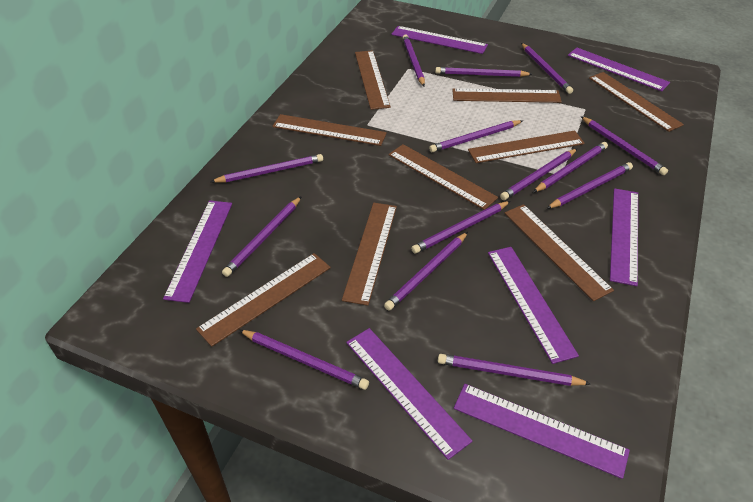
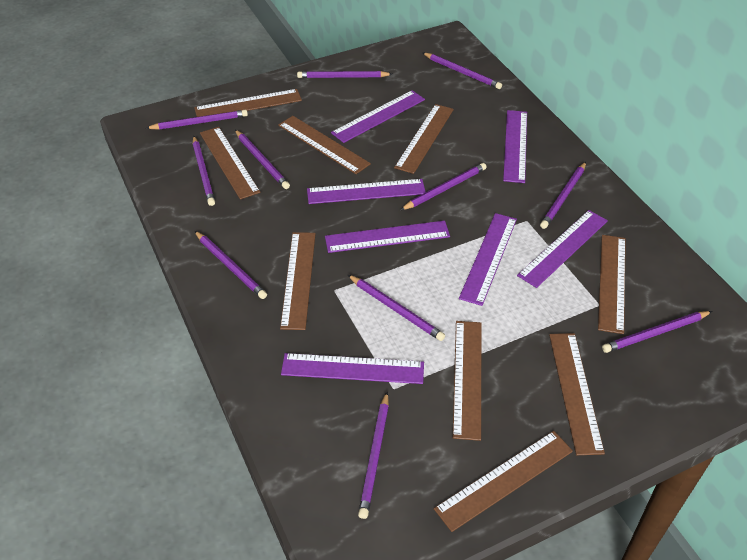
purple pencil: 14 -> 11

